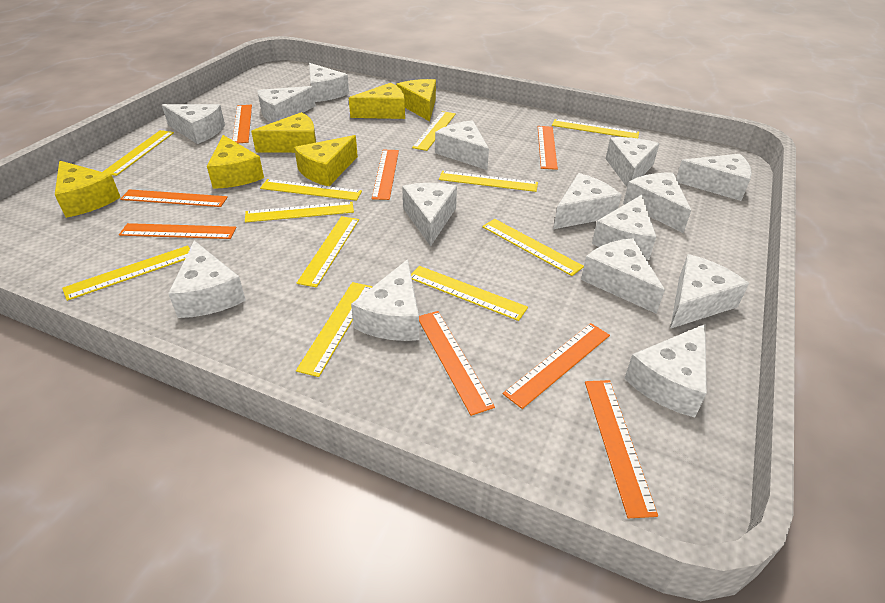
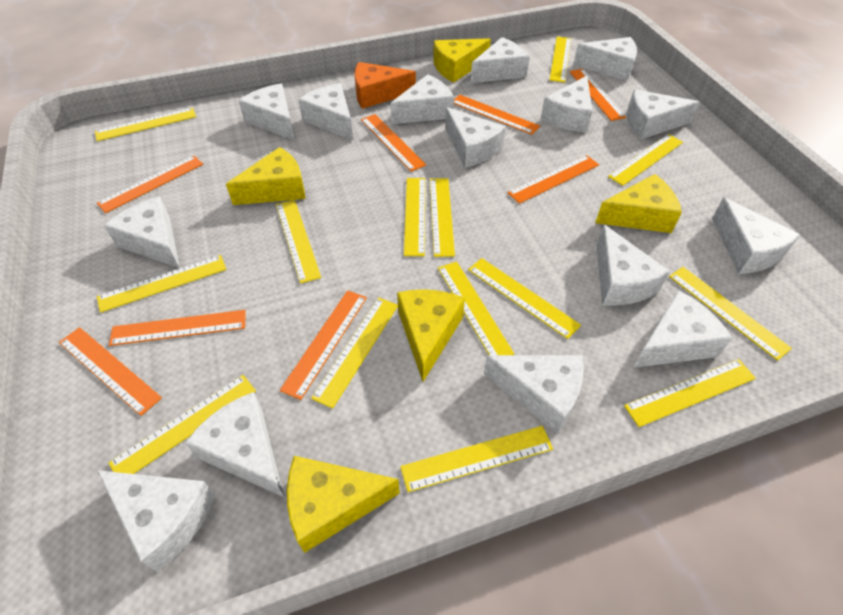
orange cheese: 0 -> 1
yellow cheese: 6 -> 5
yellow ruler: 11 -> 14

